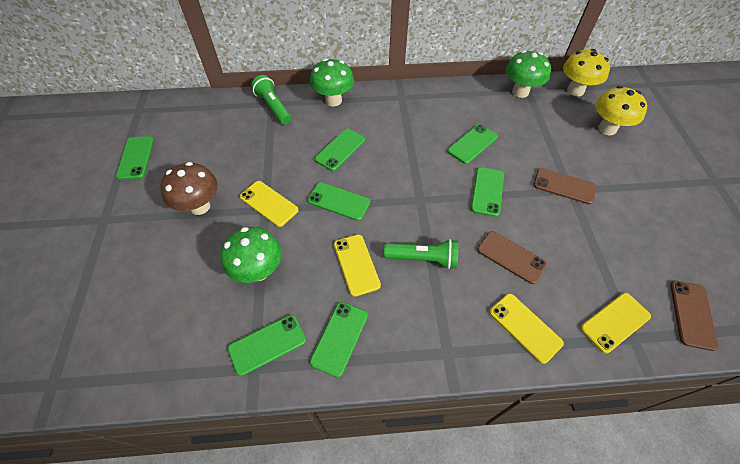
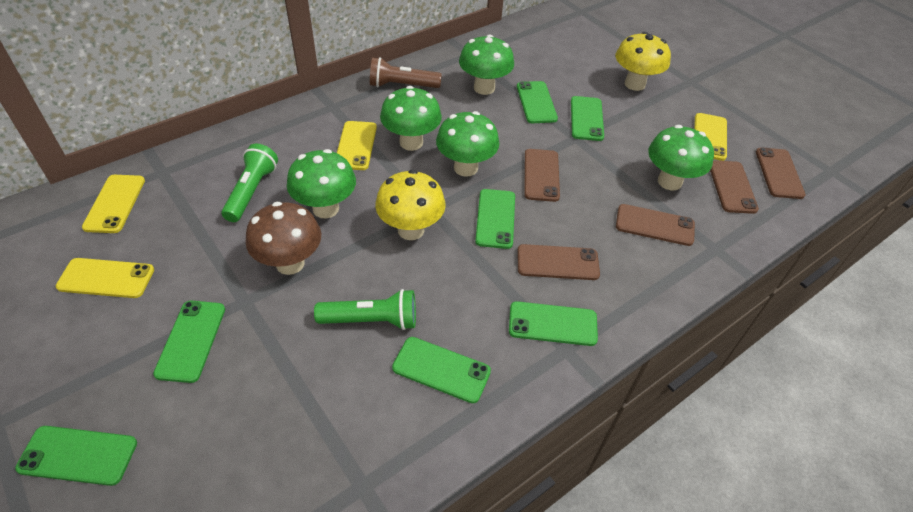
brown flashlight: 0 -> 1
brown phone: 3 -> 5
green mushroom: 3 -> 5

